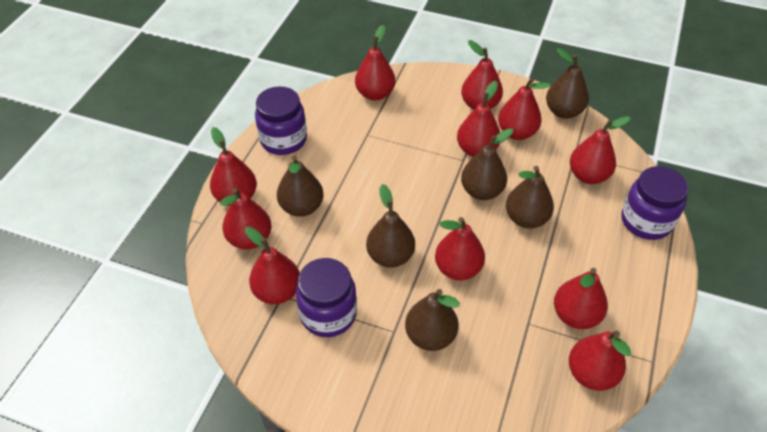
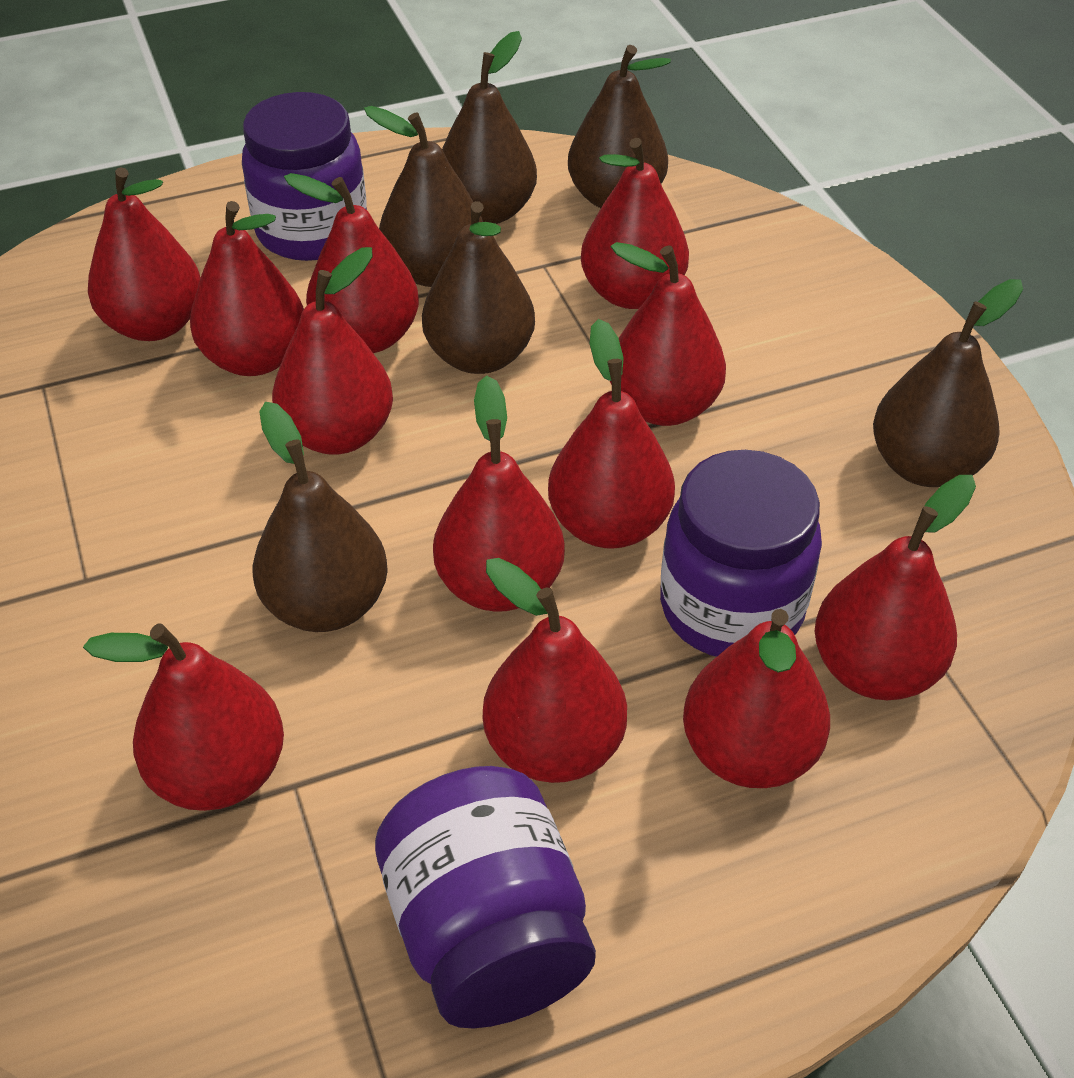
red pear: 11 -> 12

